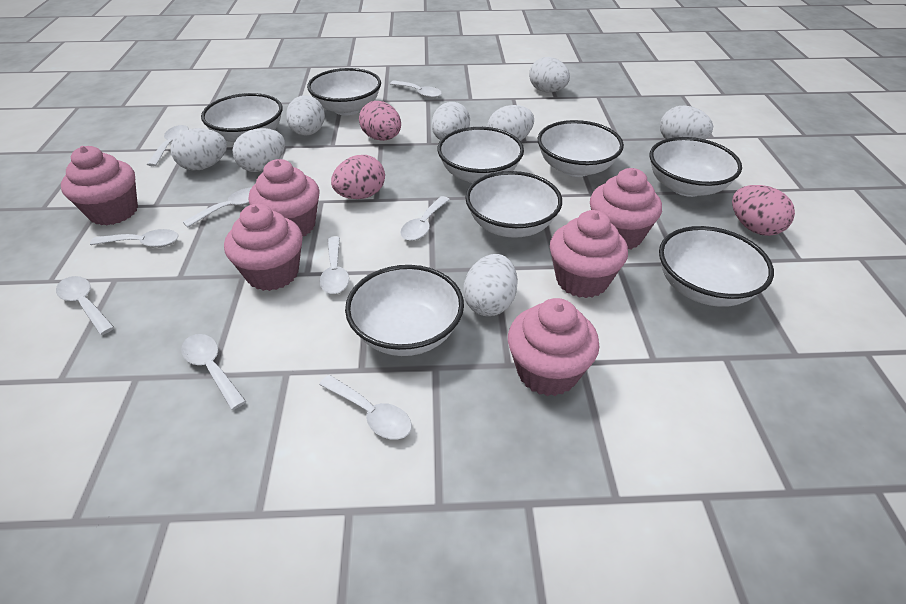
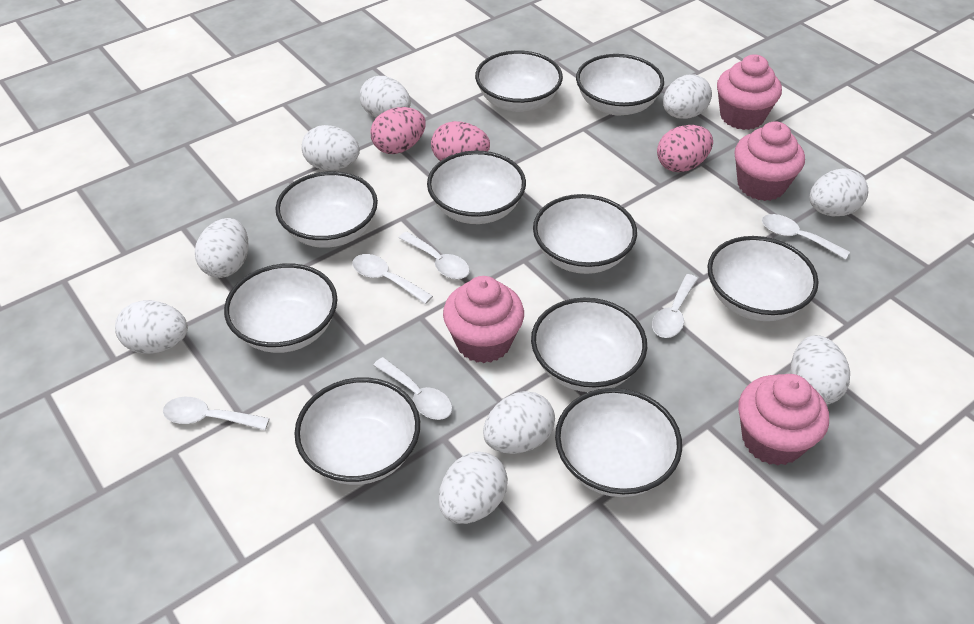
pink cupcake: 6 -> 4
white bowl: 8 -> 10
white egg: 8 -> 9
white spoon: 9 -> 6

